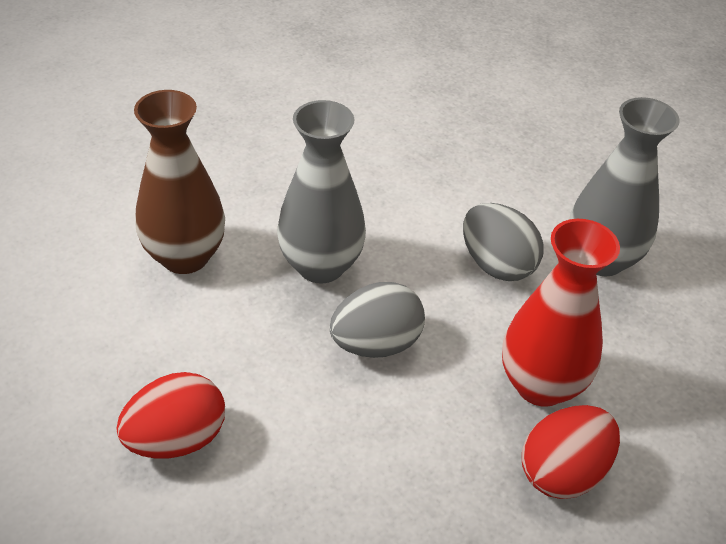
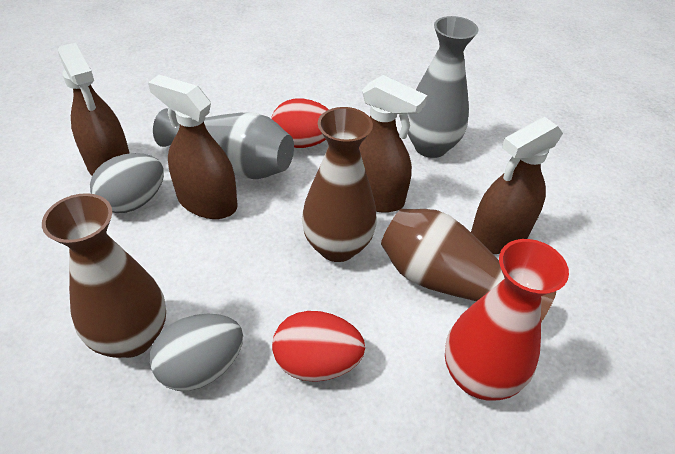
brown spray bottle: 0 -> 4
brown vase: 1 -> 3

